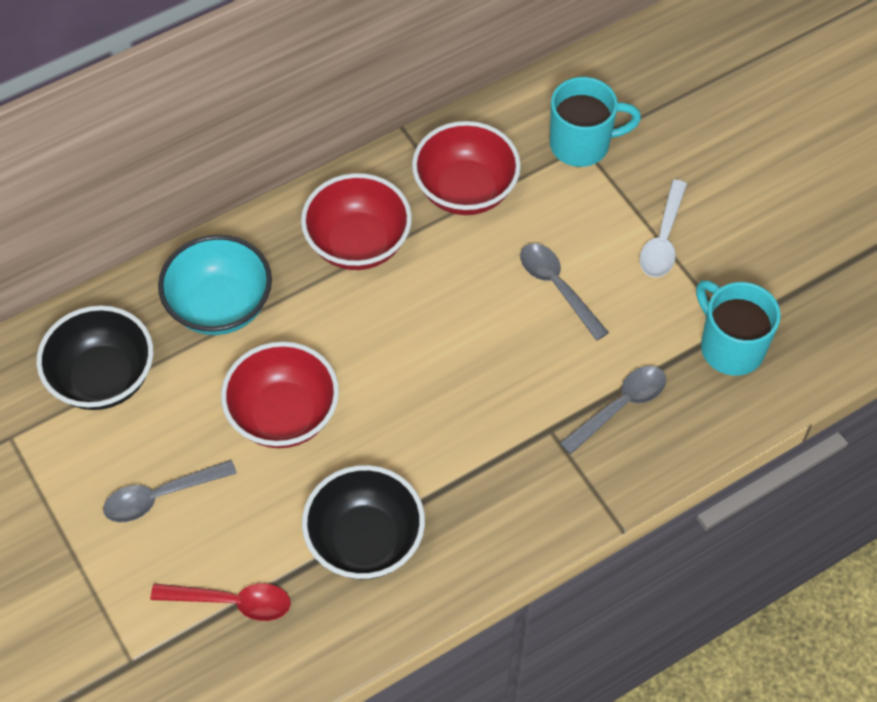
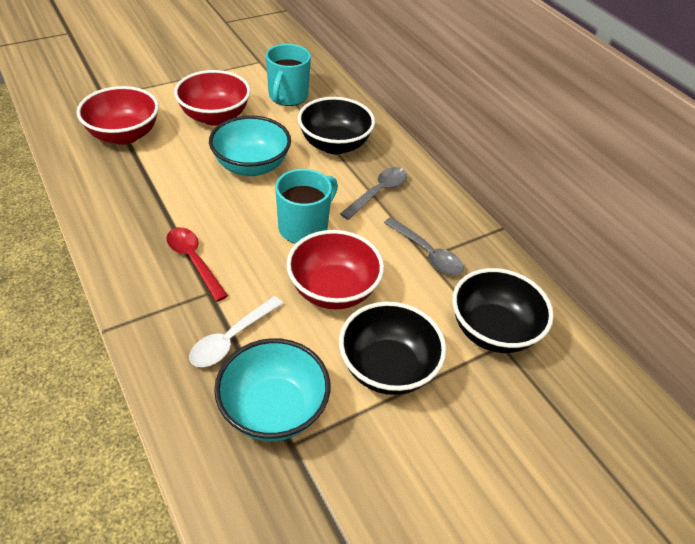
black bowl: 2 -> 3
grey spoon: 3 -> 2
turquoise bowl: 1 -> 2

